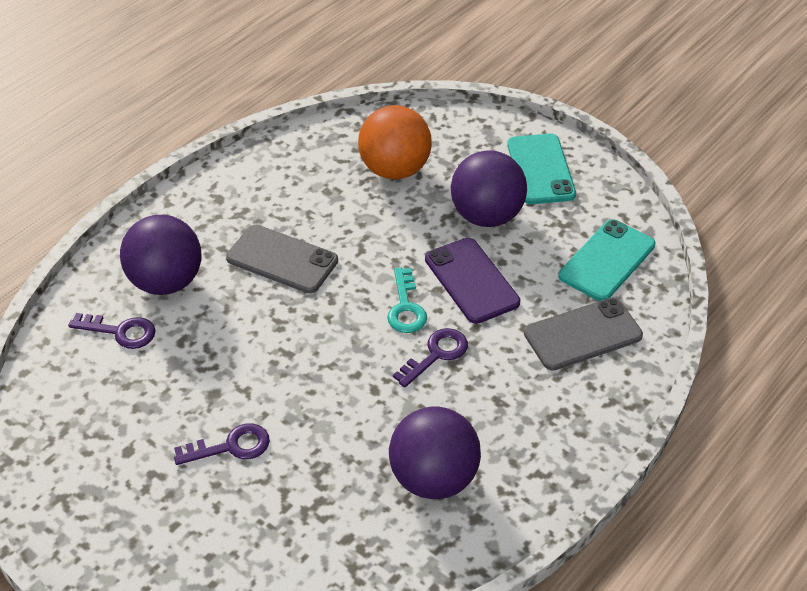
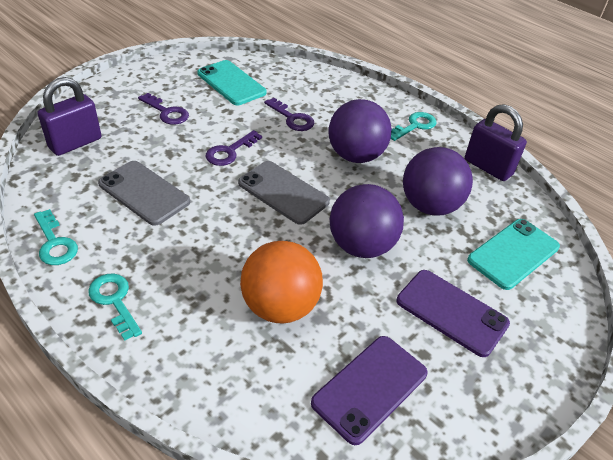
purple padlock: 0 -> 2
purple phone: 1 -> 2
turquoise key: 1 -> 3

